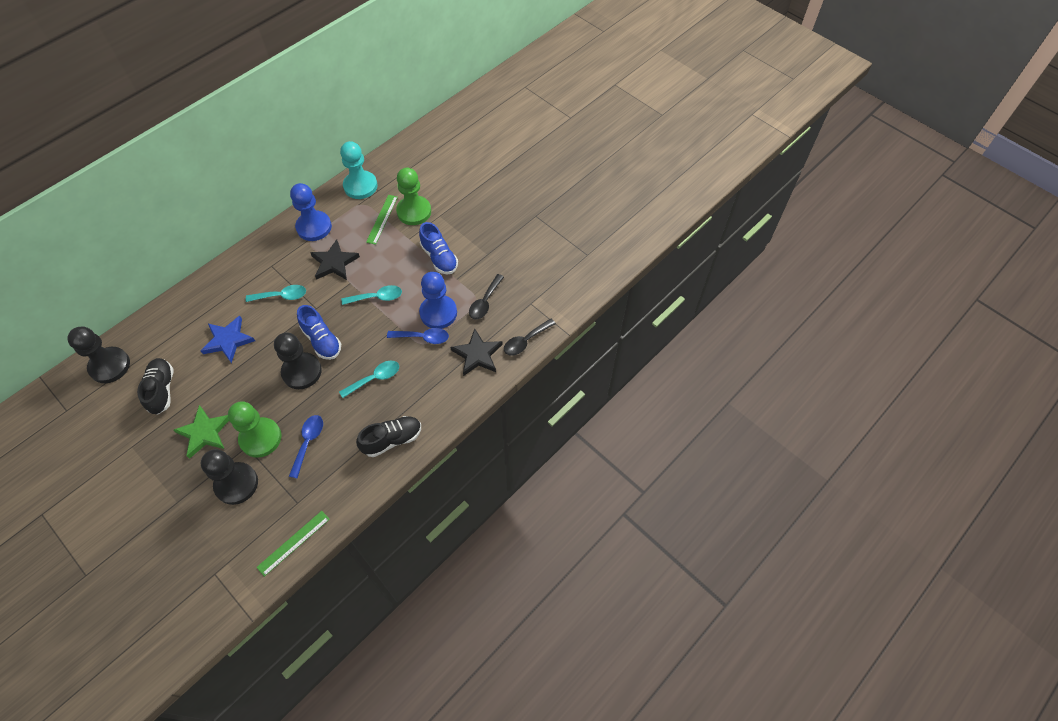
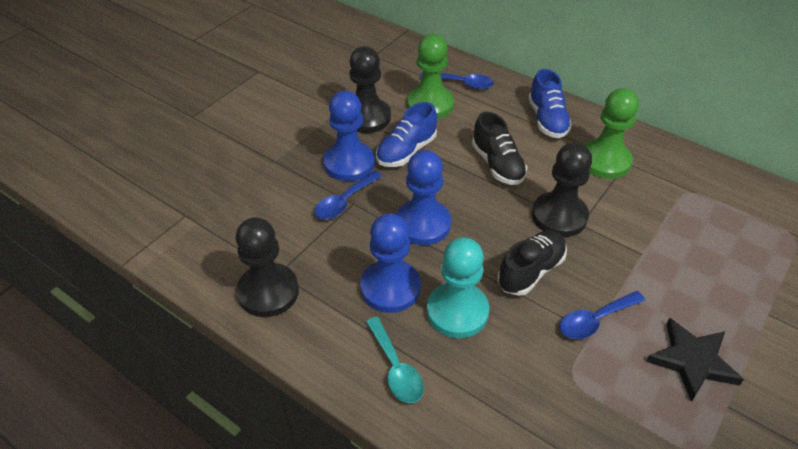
black spoon: 2 -> 0
black star: 2 -> 1
blue pawn: 2 -> 3
blue spoon: 2 -> 3
blue star: 1 -> 0
green ruler: 2 -> 0
green star: 1 -> 0
turquoise spoon: 3 -> 1

